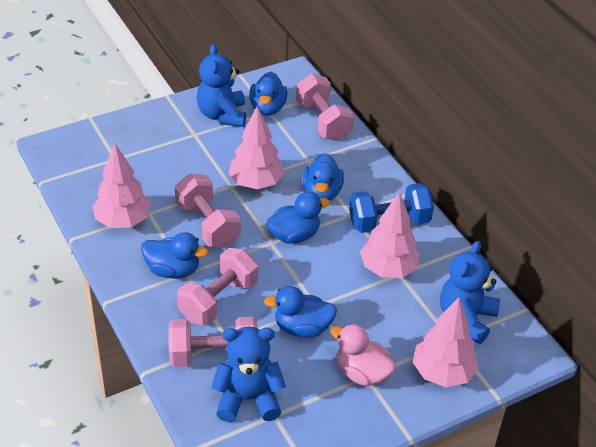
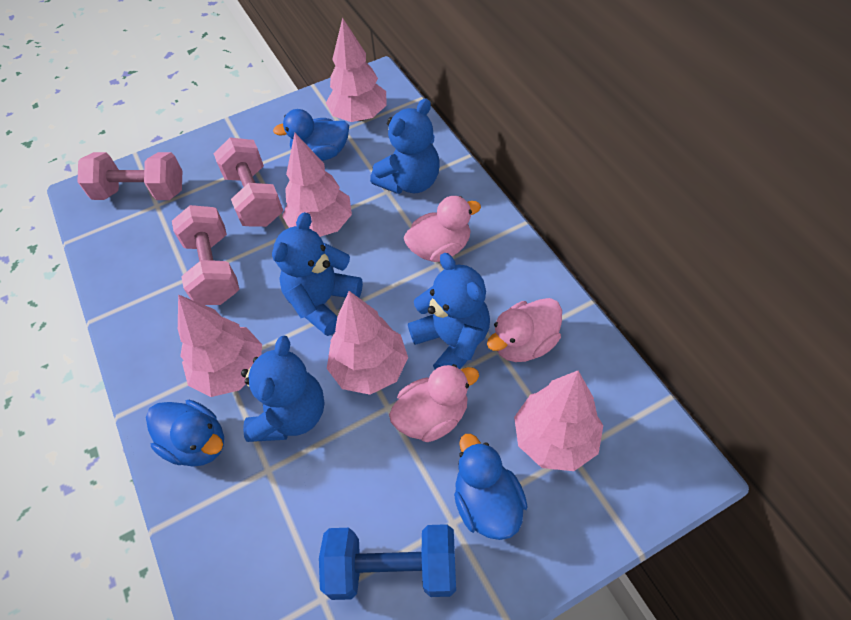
blue duck: 5 -> 3
blue teddy bear: 3 -> 4
pink duck: 1 -> 3
pink dumbbell: 4 -> 3
pink tree: 4 -> 5

